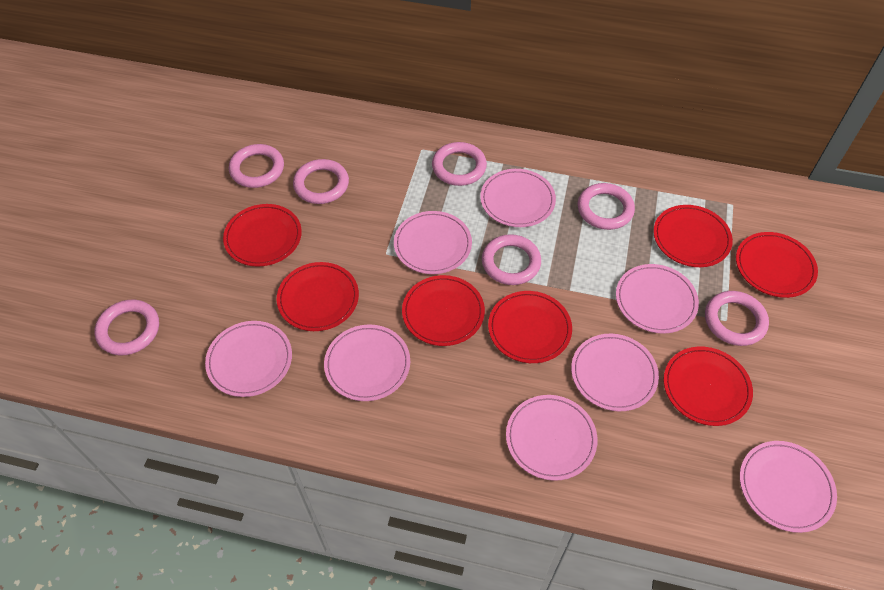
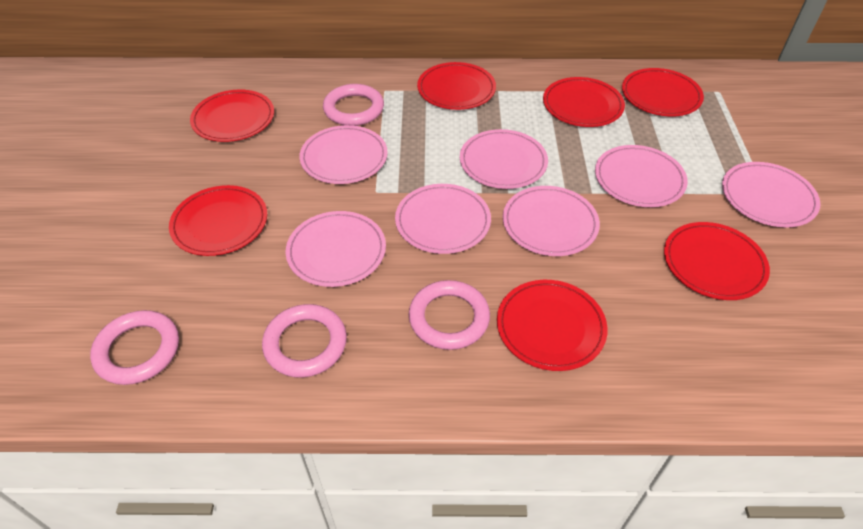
pink plate: 8 -> 7
pink ring: 7 -> 4

